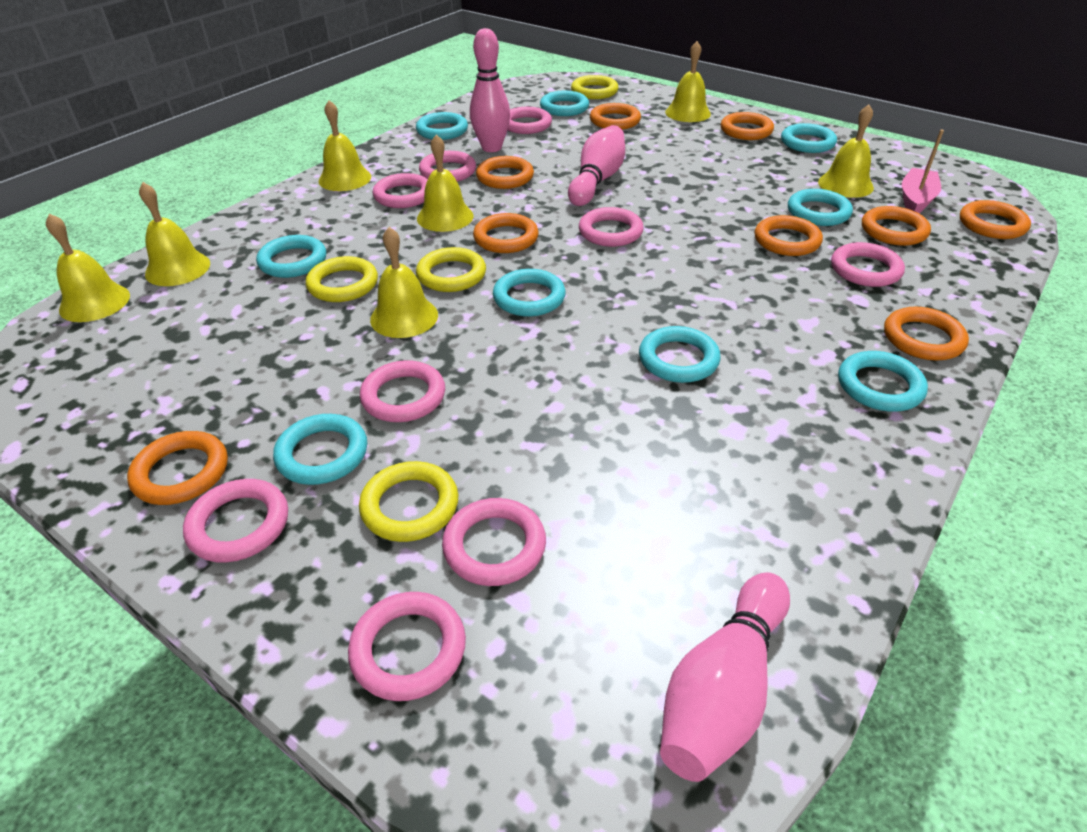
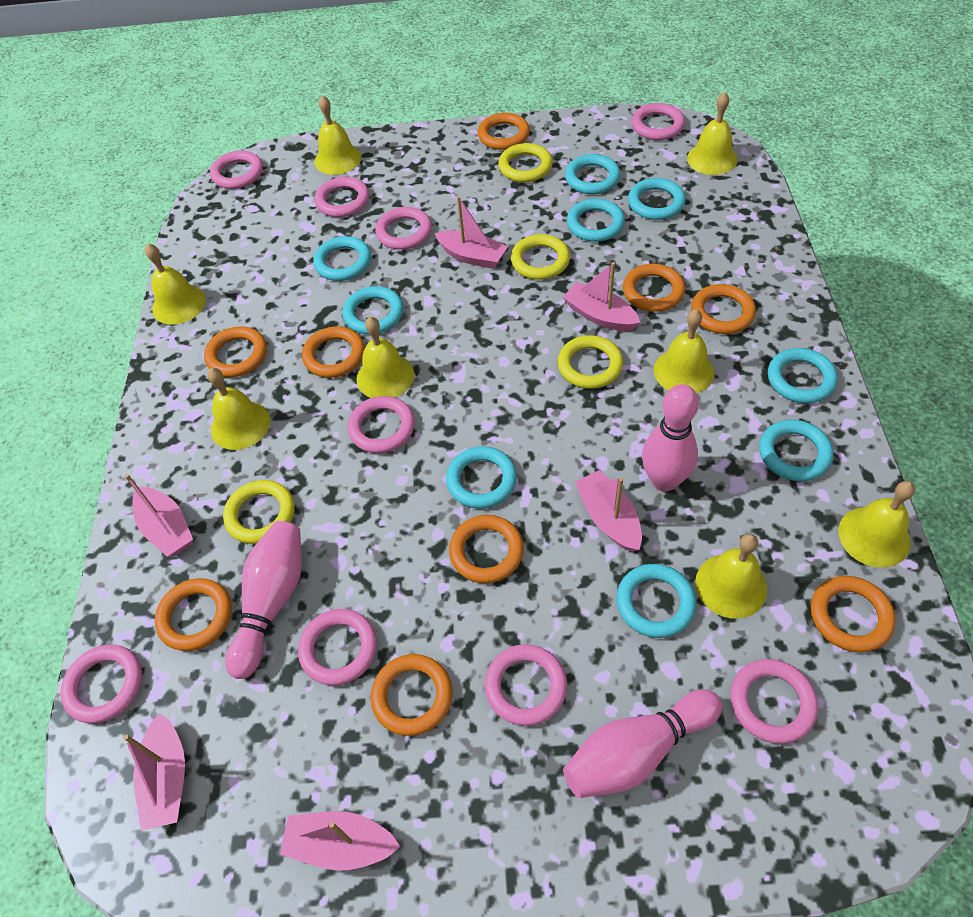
pink boat: 1 -> 6
yellow bell: 7 -> 8

